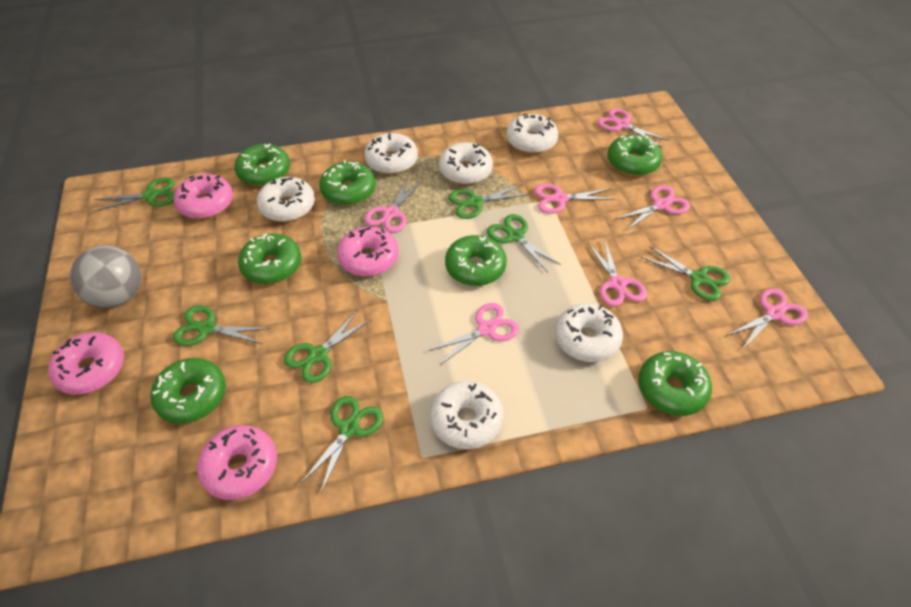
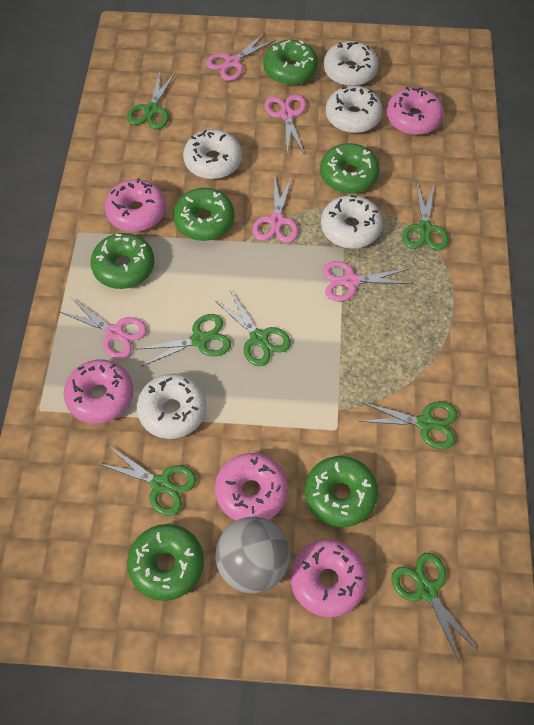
green donut: 7 -> 6
pink donut: 4 -> 5
pink scissors: 7 -> 5
white donut: 6 -> 5

